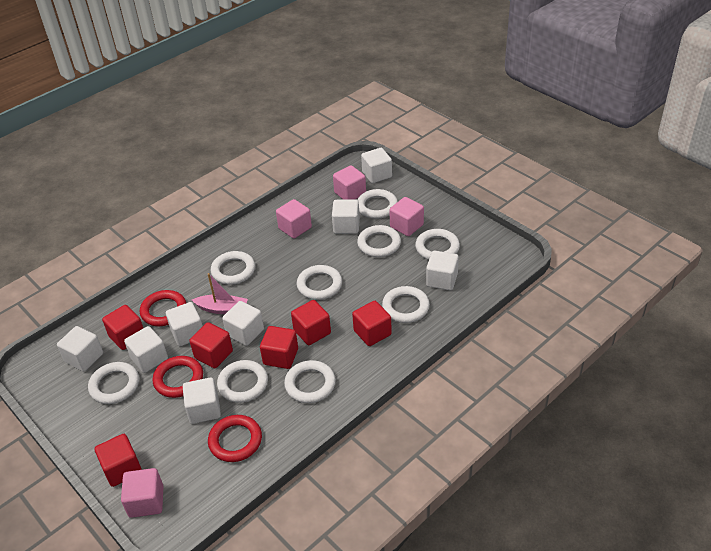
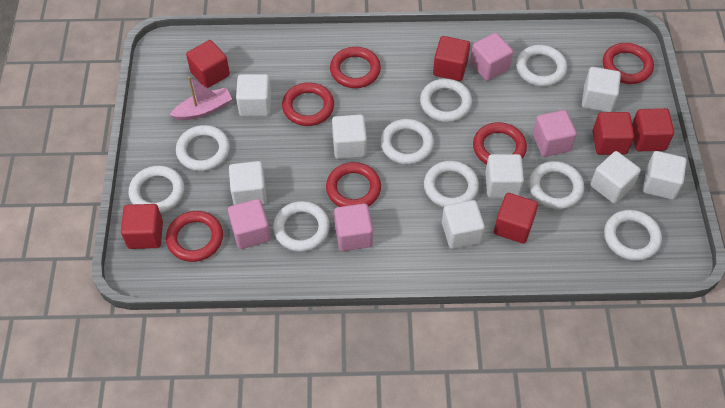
red ring: 3 -> 6

